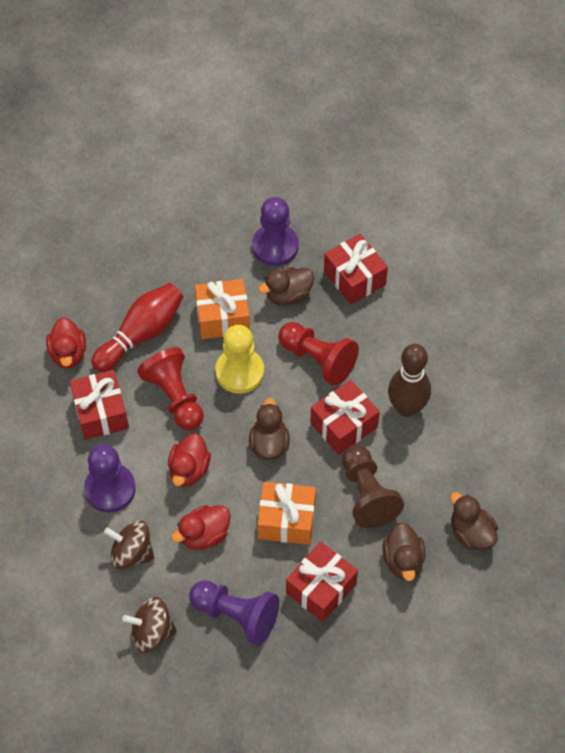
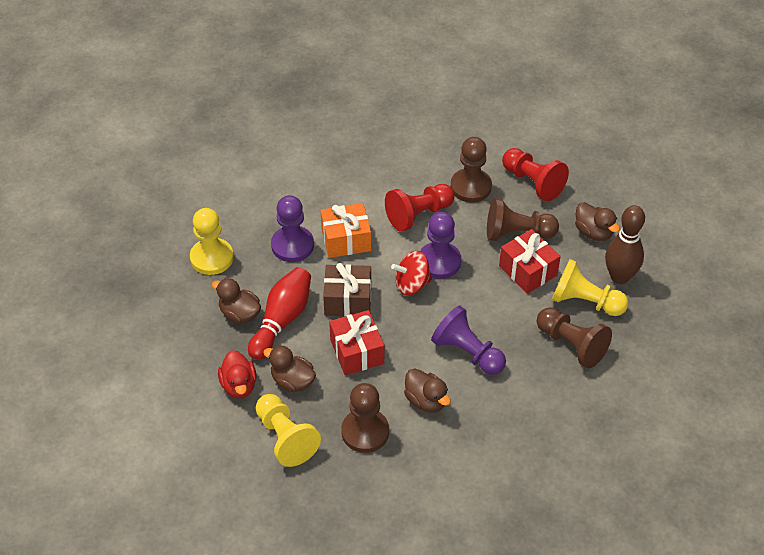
brown gift: 0 -> 1
brown pawn: 1 -> 4
brown spinning top: 2 -> 0
orange gift: 2 -> 1
red duck: 3 -> 1
red gift: 4 -> 2
red spinning top: 0 -> 1
yellow pawn: 1 -> 3

